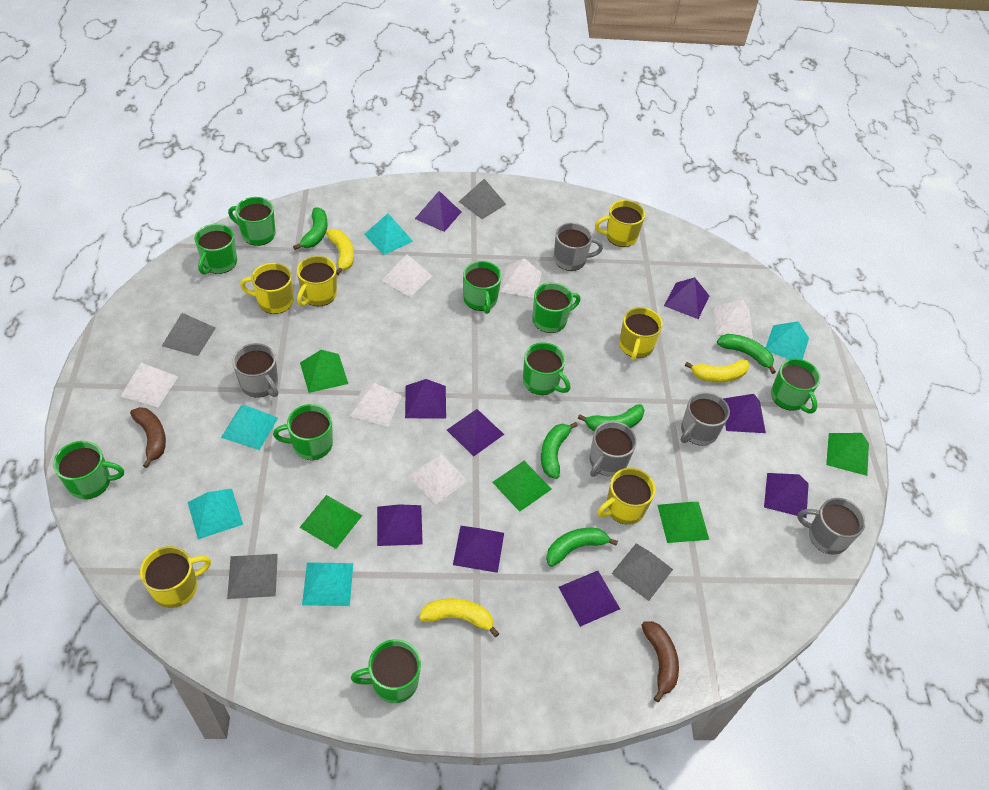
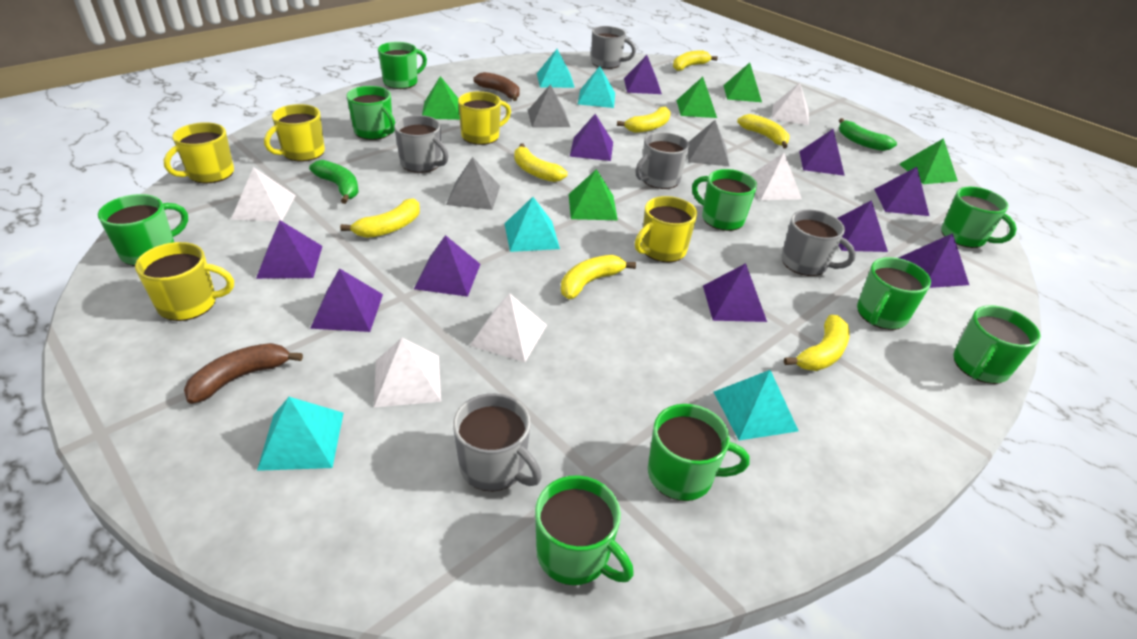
green banana: 5 -> 2
grey pyramid: 4 -> 3
purple pyramid: 9 -> 10
white pyramid: 6 -> 5
yellow banana: 3 -> 7
yellow mug: 6 -> 5

